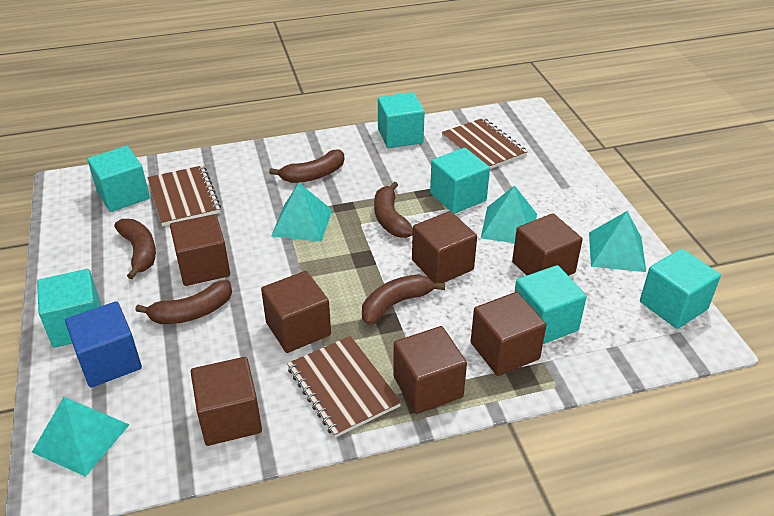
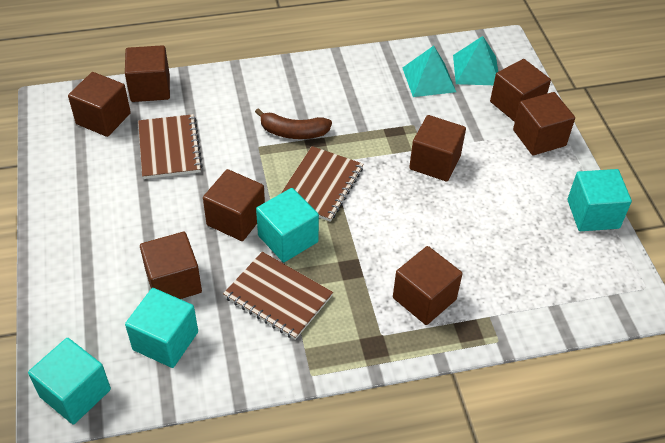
blue cube: 1 -> 0
brown banana: 5 -> 1
brown cube: 7 -> 8
turquoise cube: 6 -> 4
turquoise pyramid: 4 -> 2

